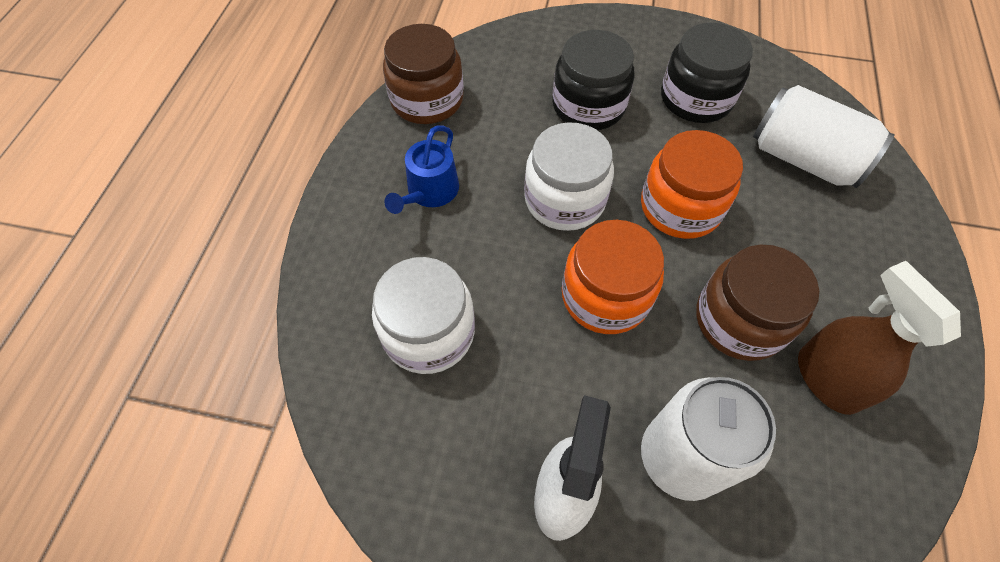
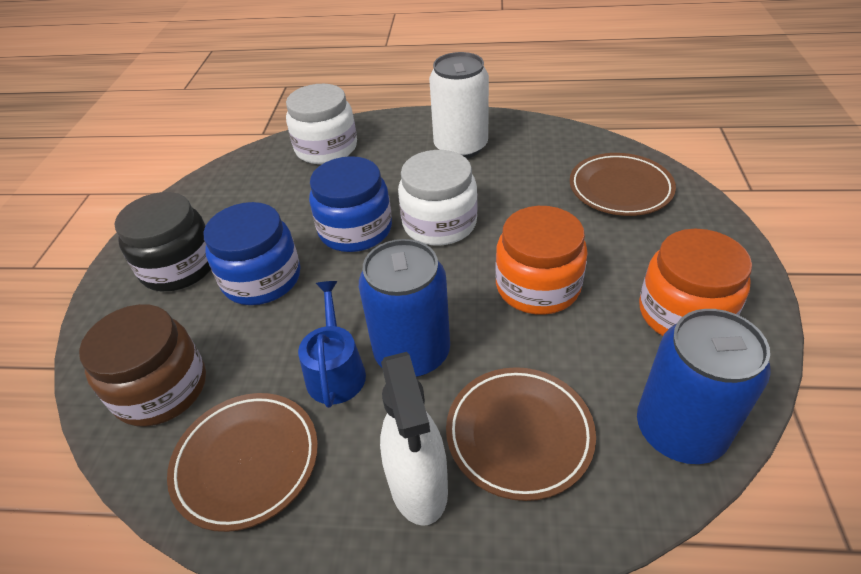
black jar: 2 -> 1
blue can: 0 -> 2
blue jar: 0 -> 2
brown jar: 2 -> 1
brown plate: 0 -> 3
brown spray bottle: 1 -> 0
white can: 2 -> 1

